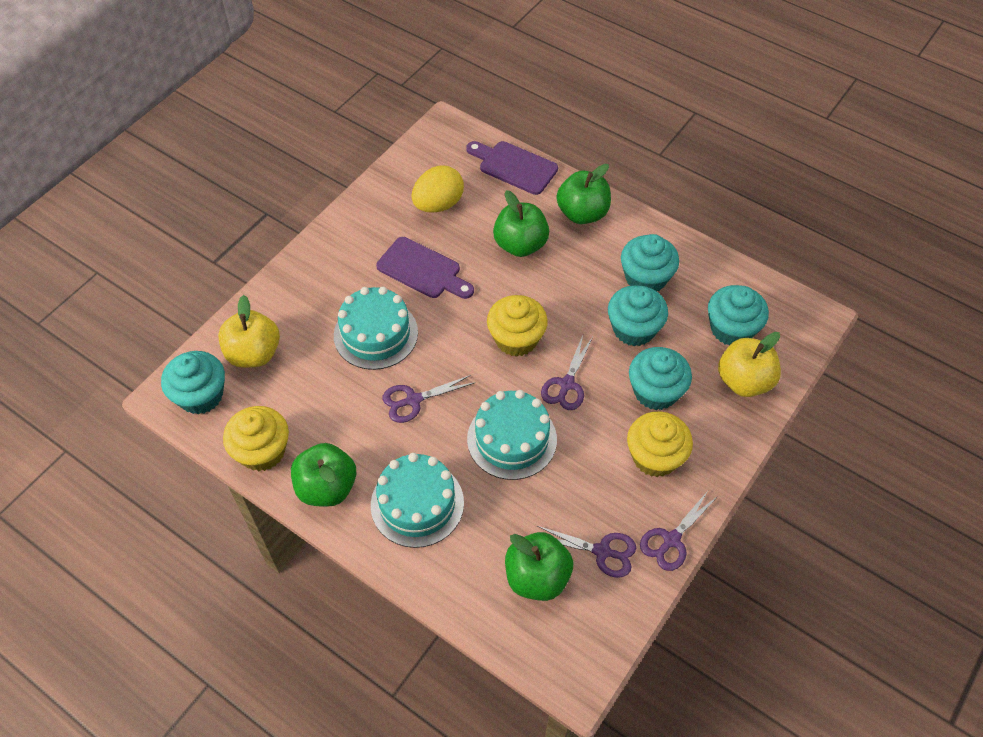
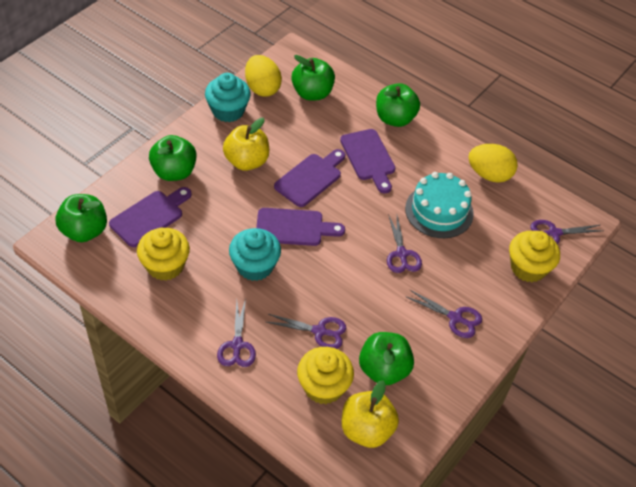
green apple: 4 -> 5
purple cutting board: 2 -> 4
purple scissors: 4 -> 5
turquoise cake: 3 -> 1
turquoise cupcake: 5 -> 2
yellow egg: 1 -> 2

